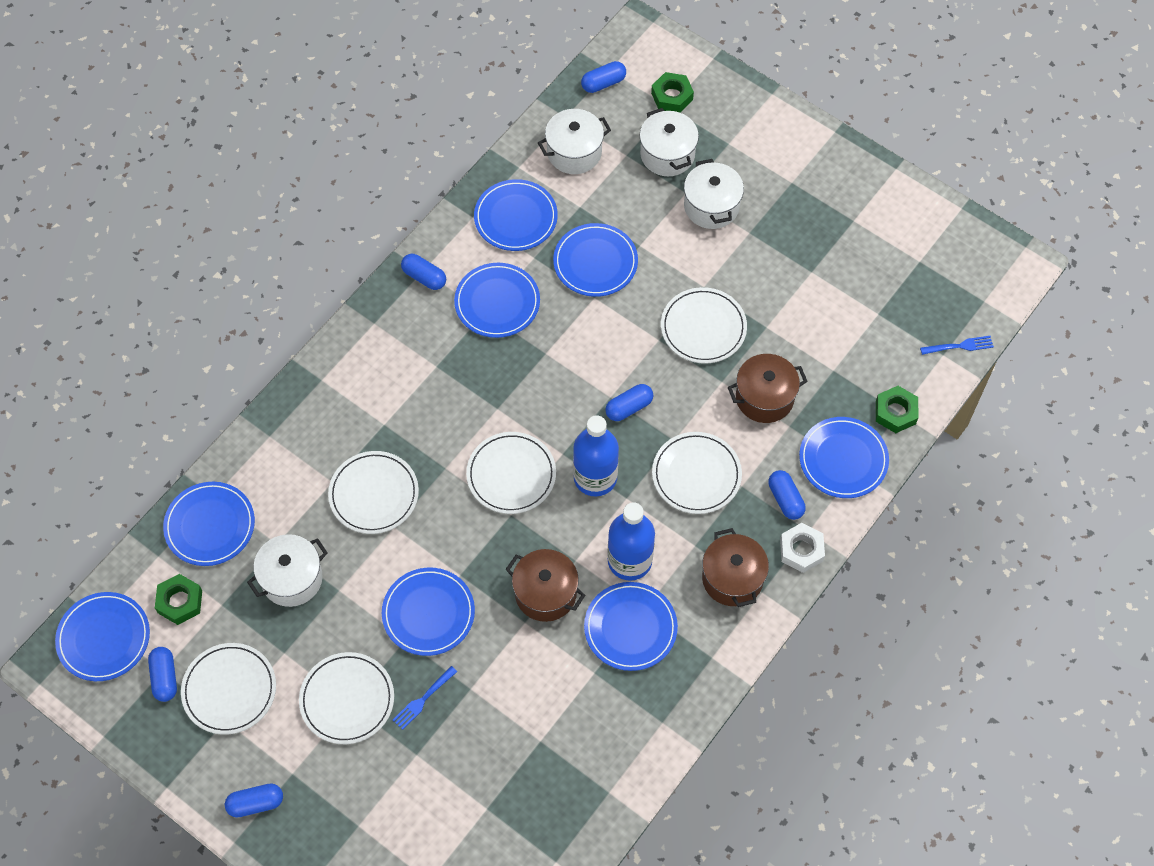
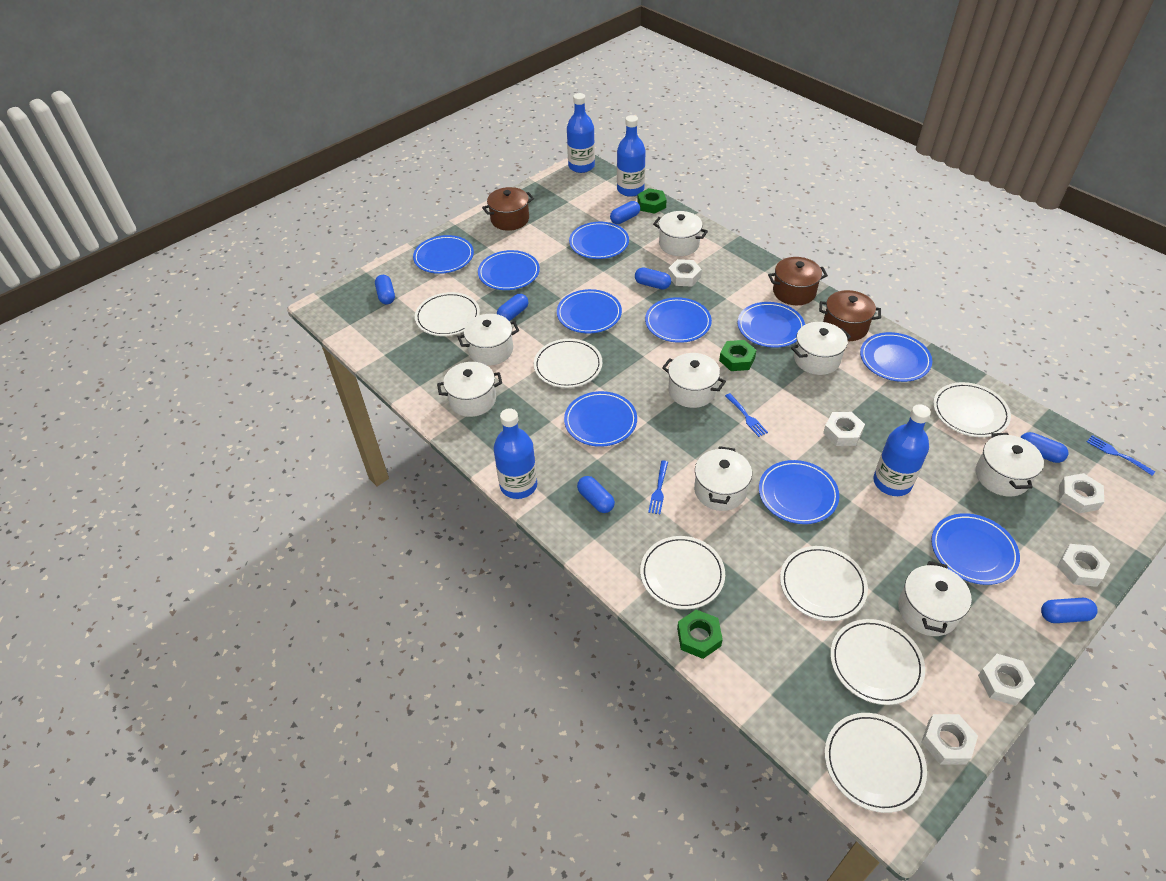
blue bottle: 2 -> 4
blue capsule: 6 -> 7
blue fork: 2 -> 3
blue plate: 8 -> 10
white nut: 1 -> 6
white plate: 6 -> 7
white pot: 4 -> 8

